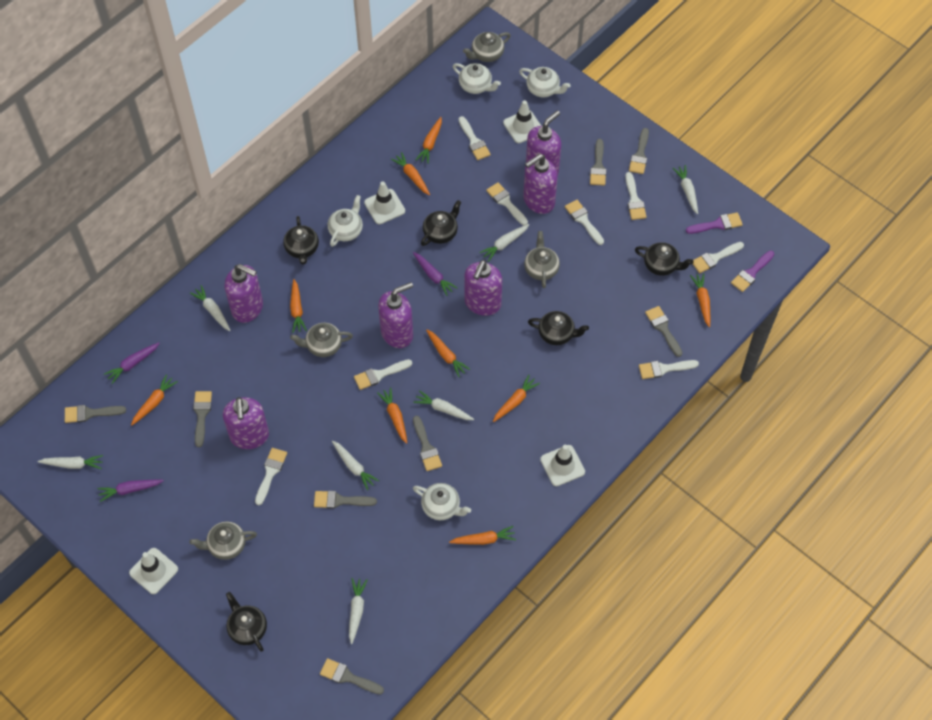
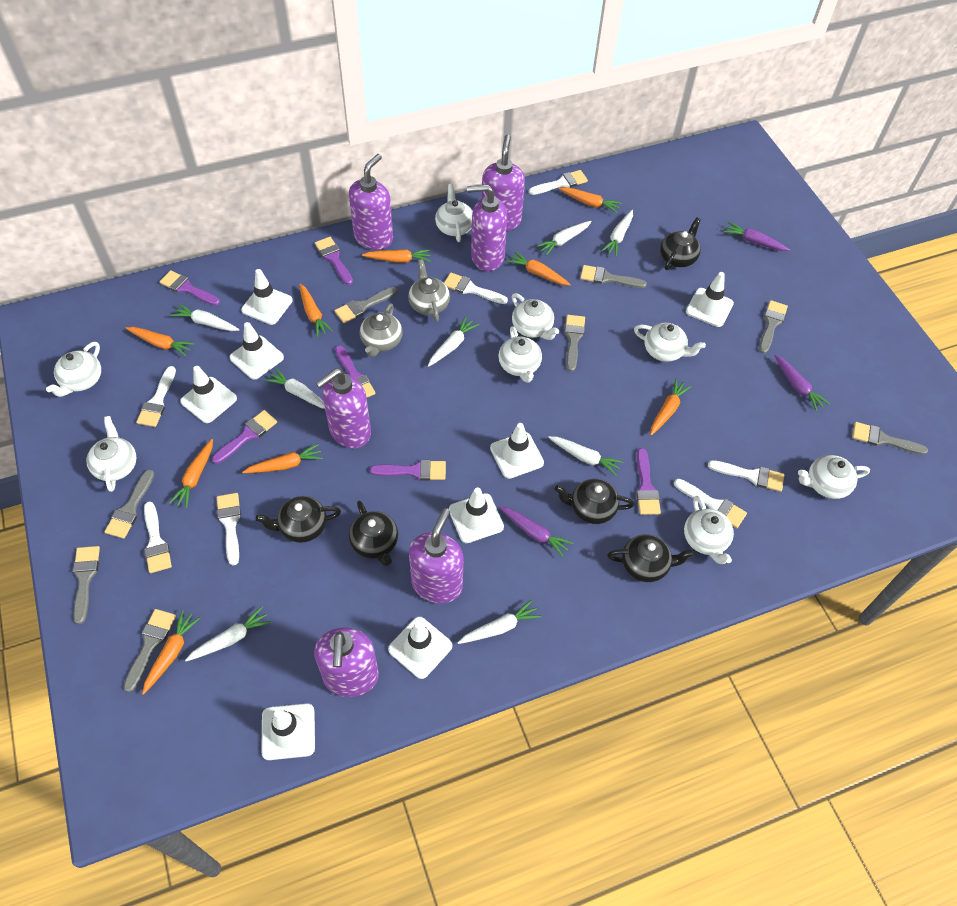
grey teapot: 4 -> 2
purple brush: 2 -> 6
white brush: 8 -> 7
white carrot: 7 -> 8
white teapot: 4 -> 8
white traffic cone: 4 -> 8

